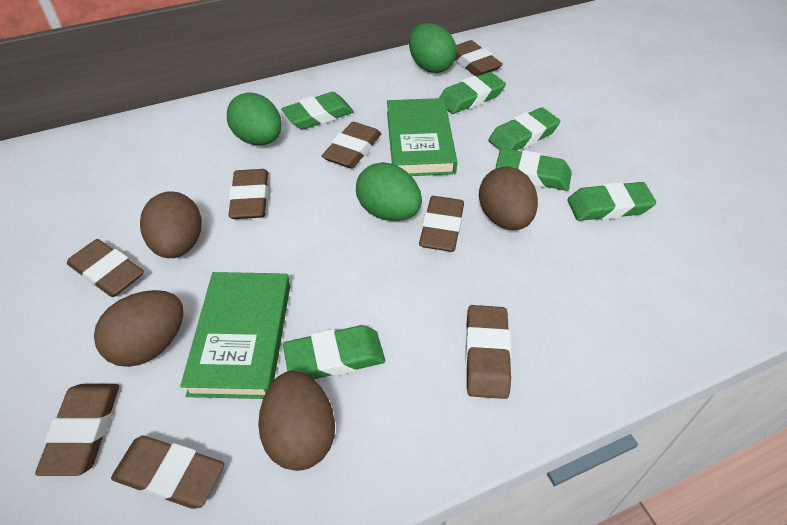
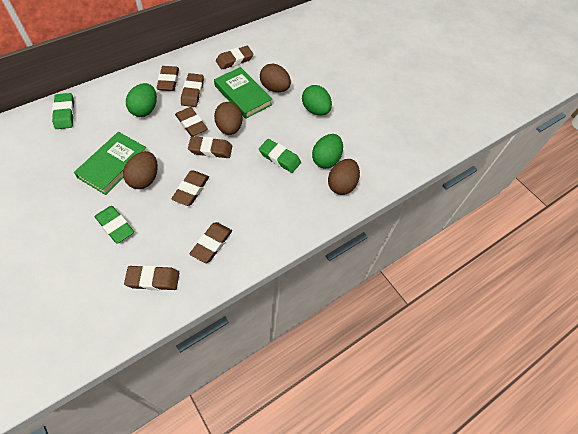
green eraser: 6 -> 3

